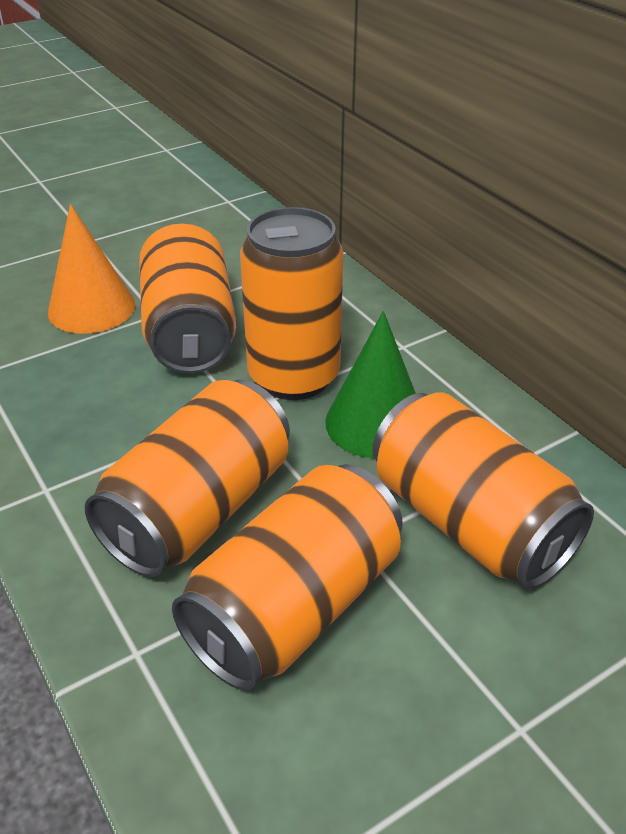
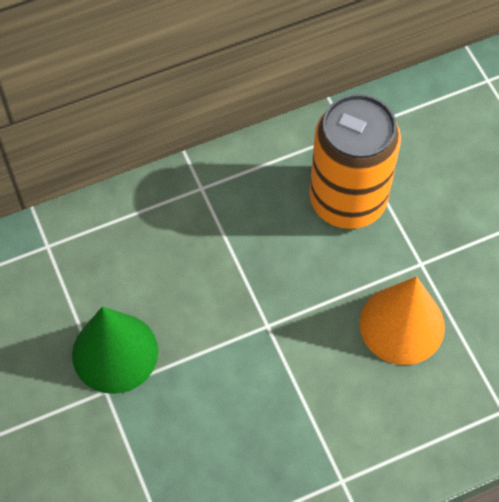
orange can: 5 -> 1

